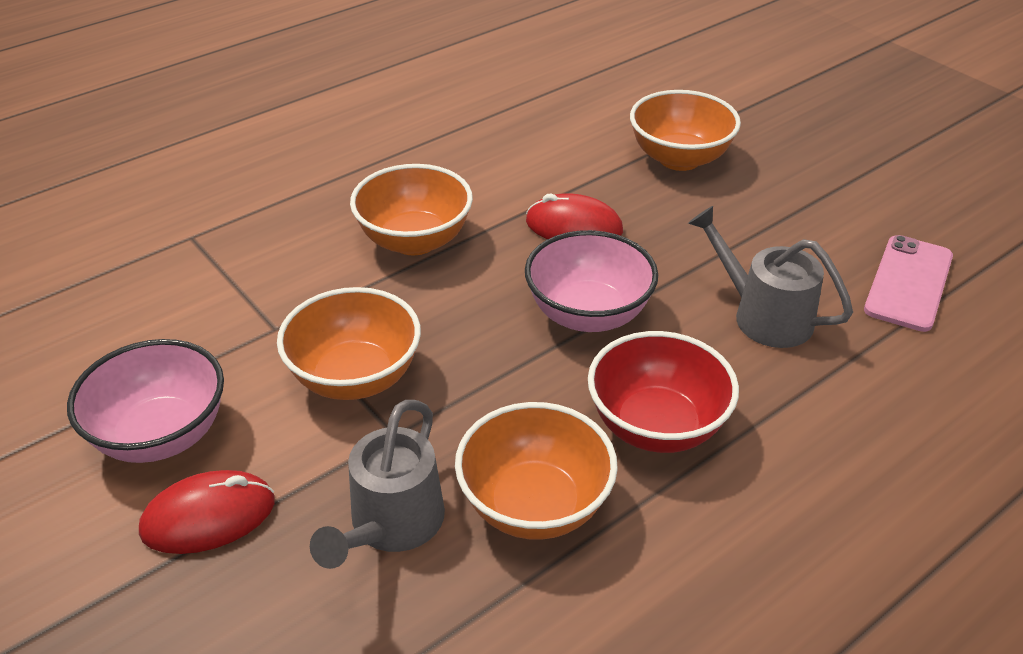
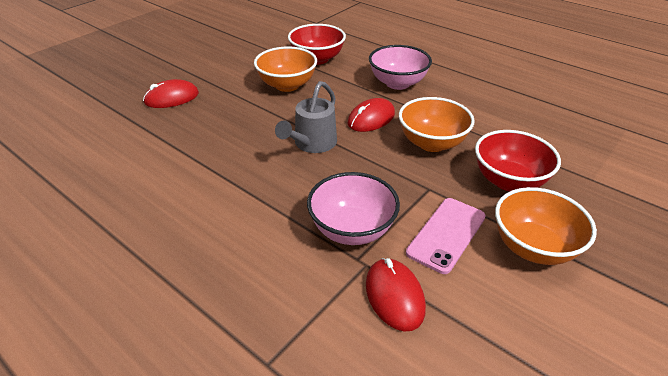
grey watering can: 2 -> 1
orange bowl: 4 -> 3
red bowl: 1 -> 2
red mouse: 2 -> 3

